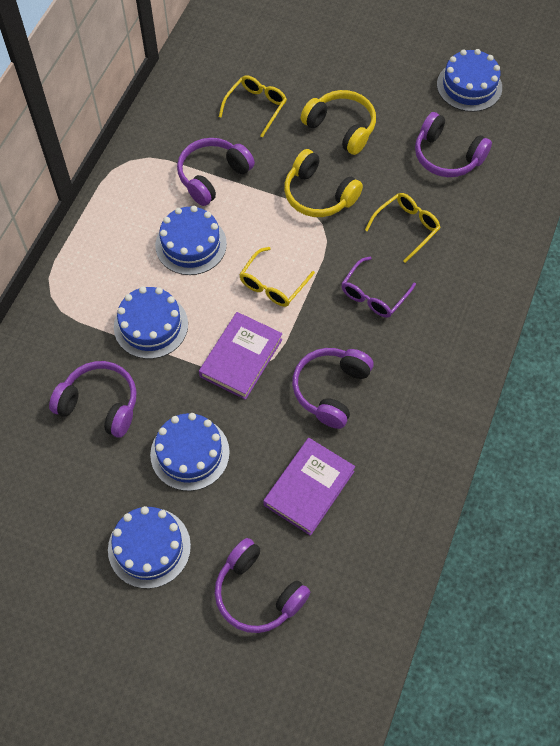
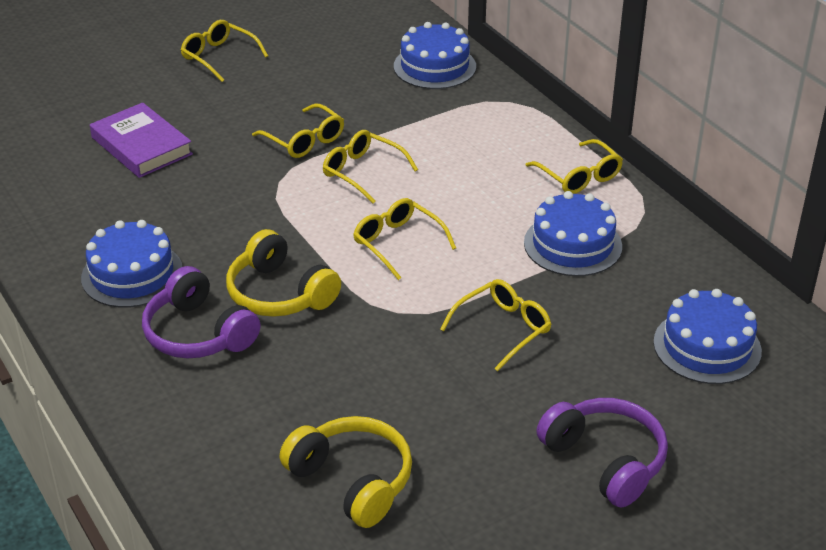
blue cake: 5 -> 4
purple book: 2 -> 1
purple glasses: 1 -> 0
purple headphones: 5 -> 2
yellow glasses: 3 -> 6

